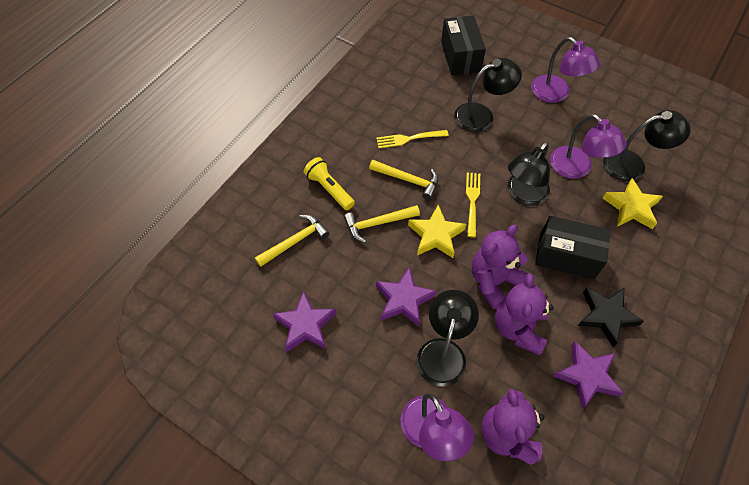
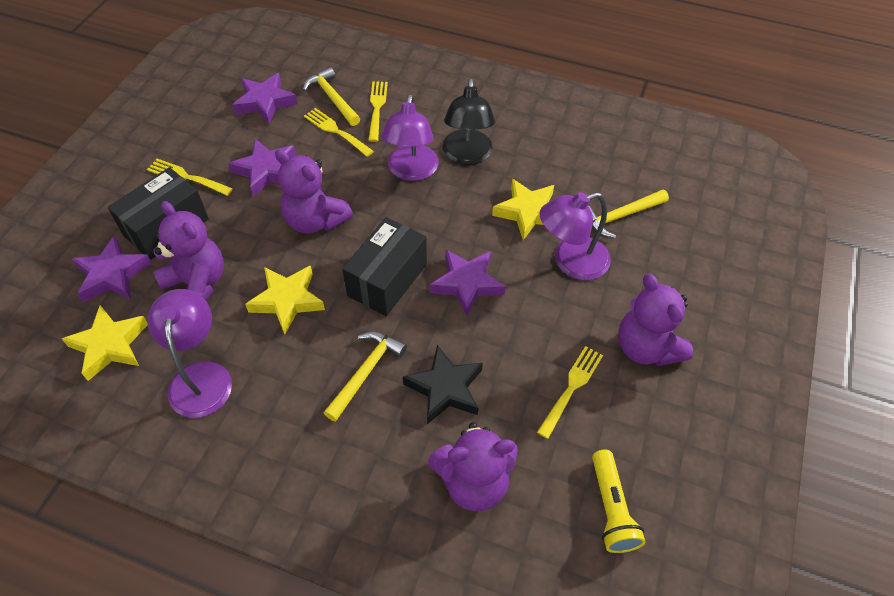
black lamp: 4 -> 1
purple star: 3 -> 4
purple teddy bear: 3 -> 4
yellow fork: 2 -> 4
yellow star: 2 -> 3

